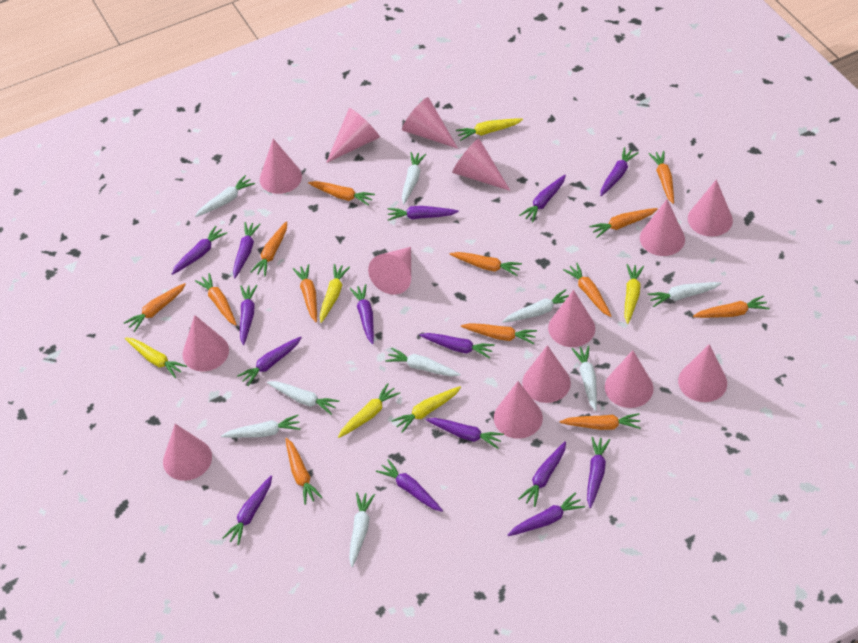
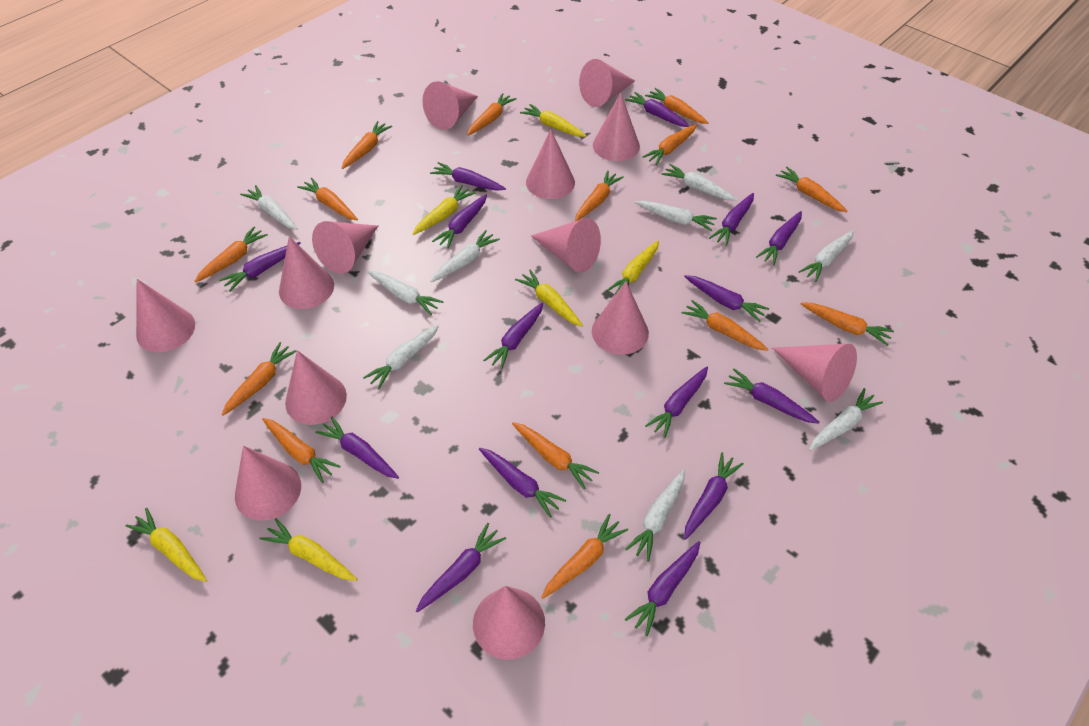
orange carrot: 13 -> 14
pink cone: 14 -> 13

